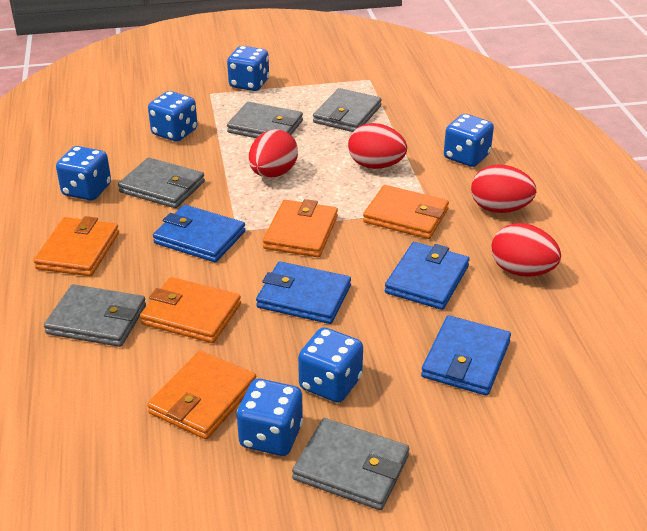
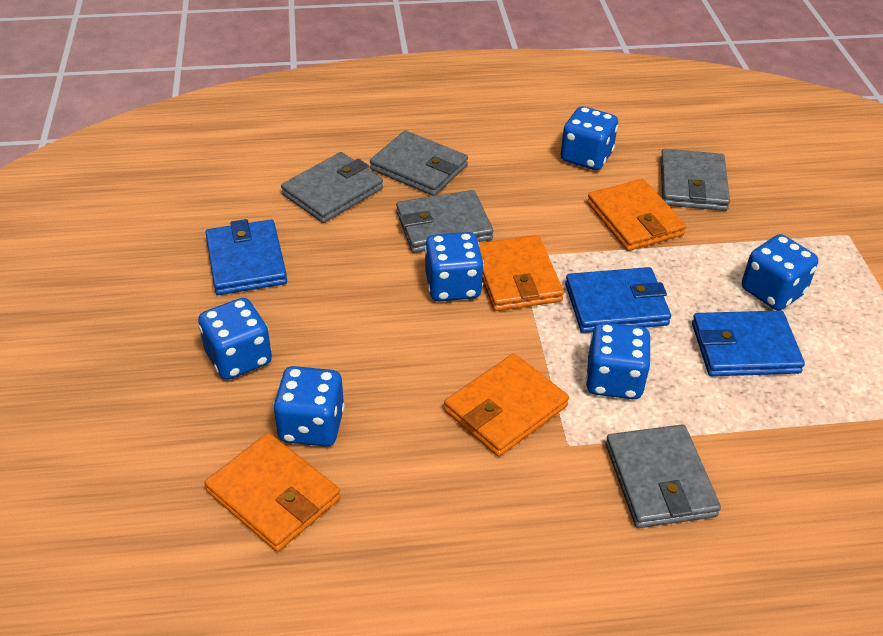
blue wallet: 4 -> 3
orange wallet: 5 -> 4
red egg: 4 -> 0

